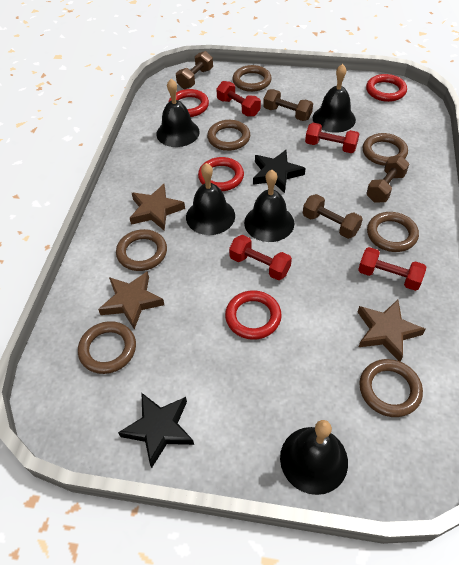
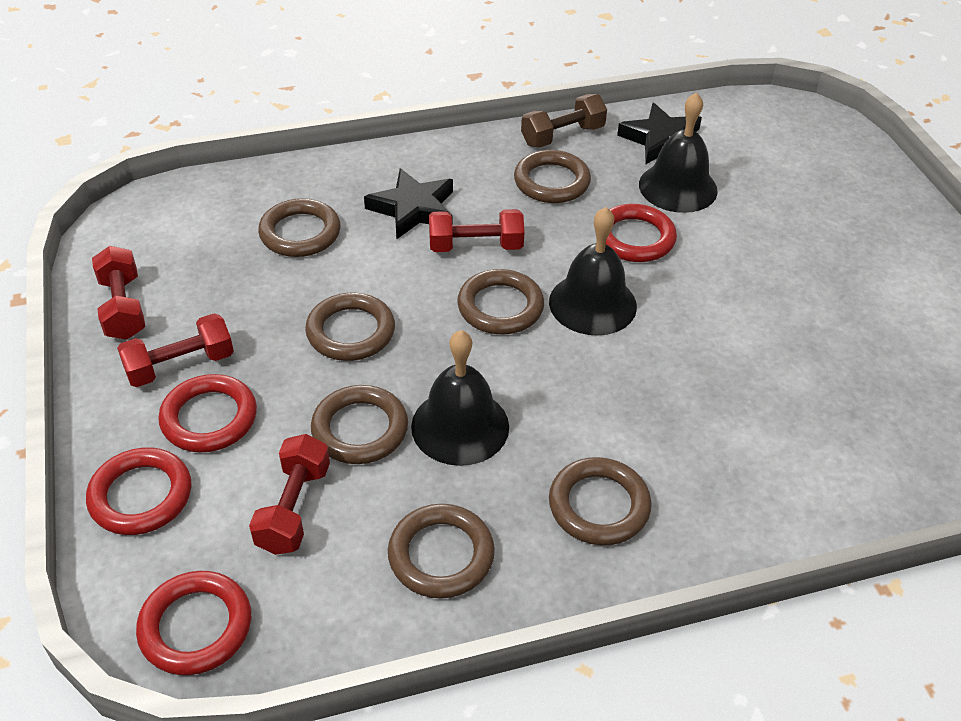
black bell: 5 -> 3
brown dumbbell: 4 -> 1
brown star: 3 -> 0

